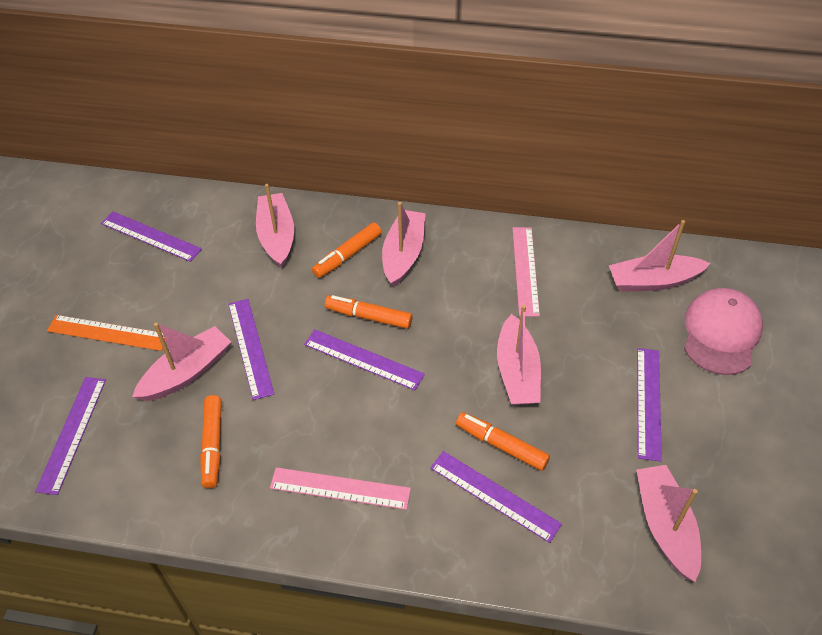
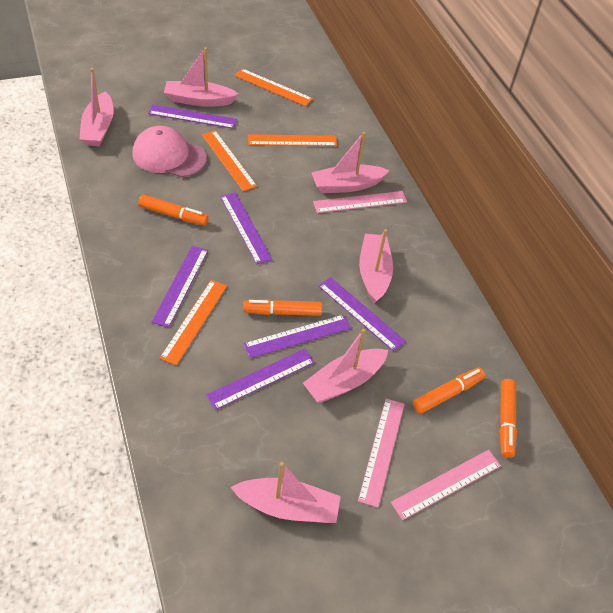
orange ruler: 1 -> 4
pink ruler: 2 -> 3

